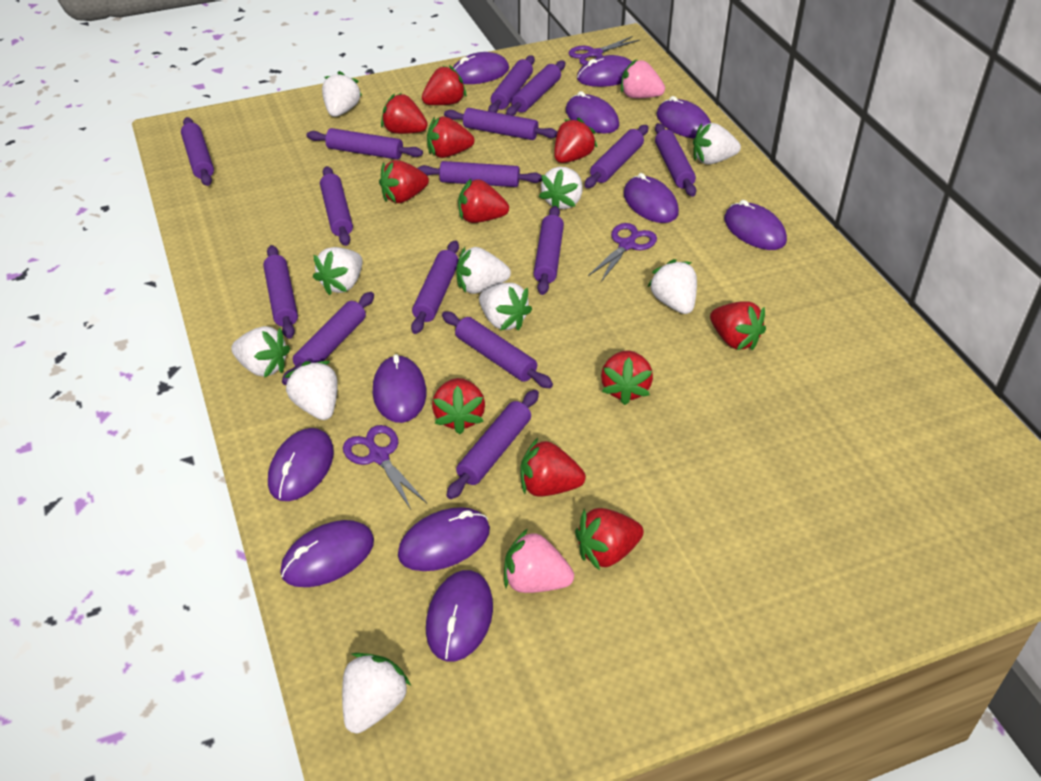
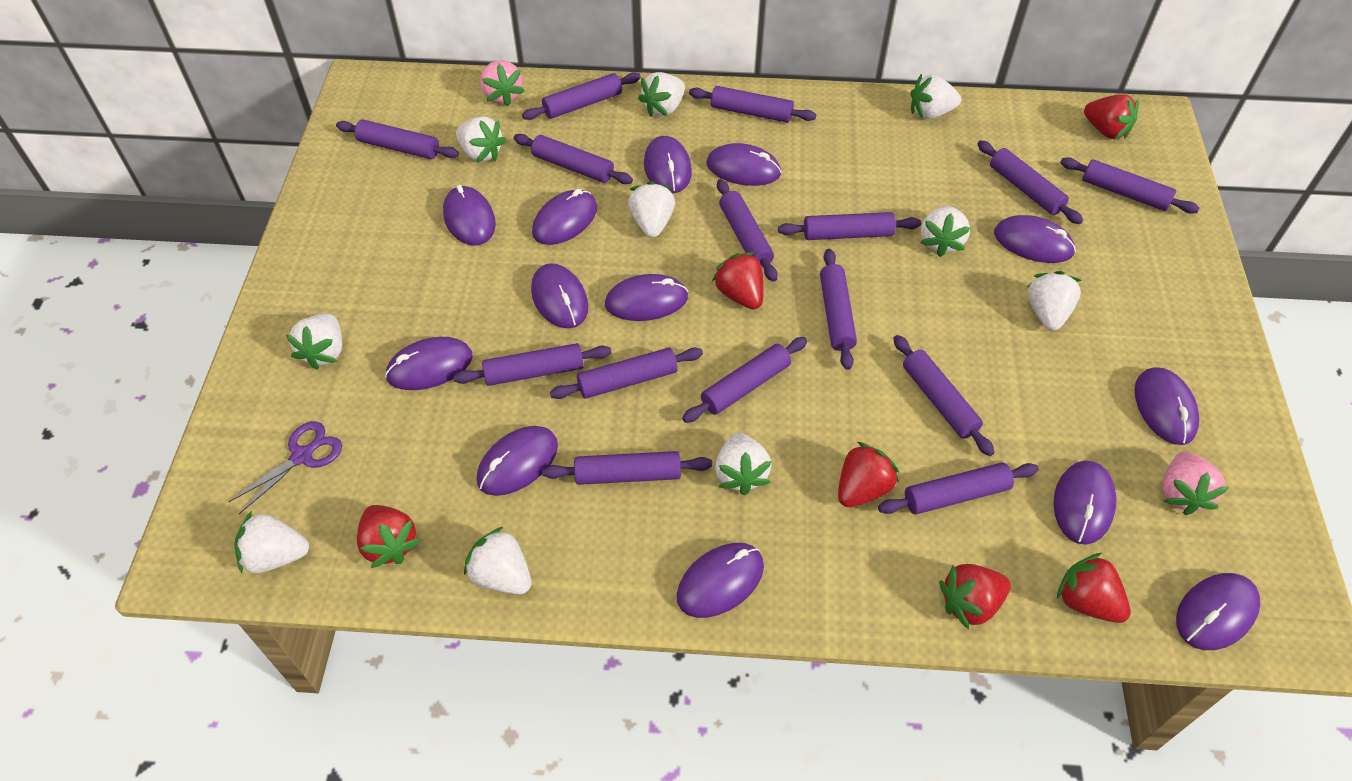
purple mouse: 11 -> 13
purple scissors: 3 -> 1
red strawberry: 11 -> 6

